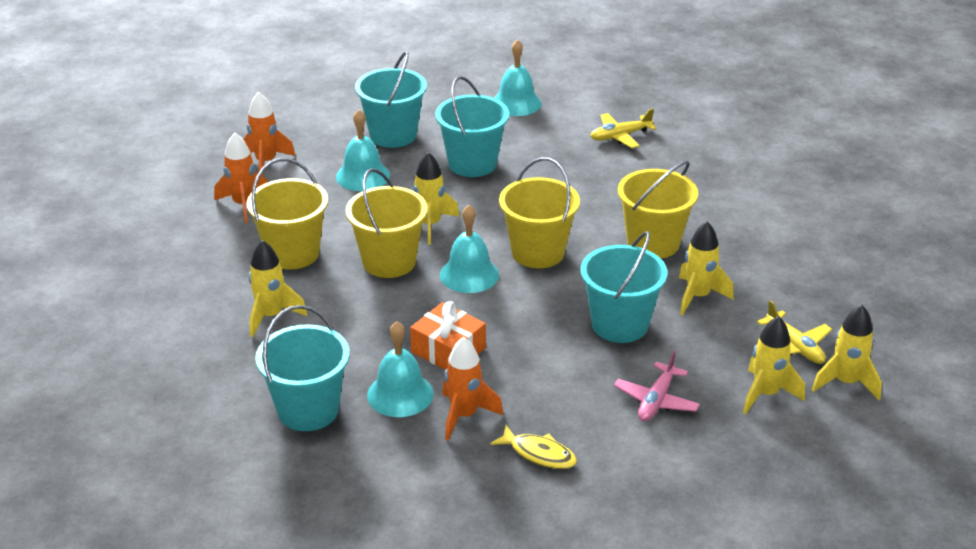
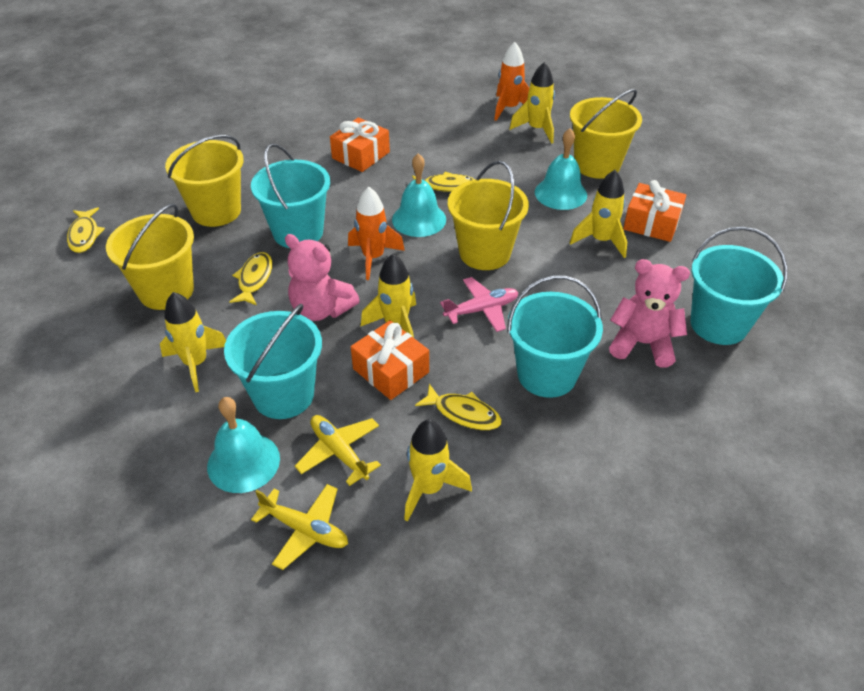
orange gift: 1 -> 3
orange rocket: 3 -> 2
pink teddy bear: 0 -> 2
turquoise bell: 4 -> 3
yellow fish: 1 -> 4

